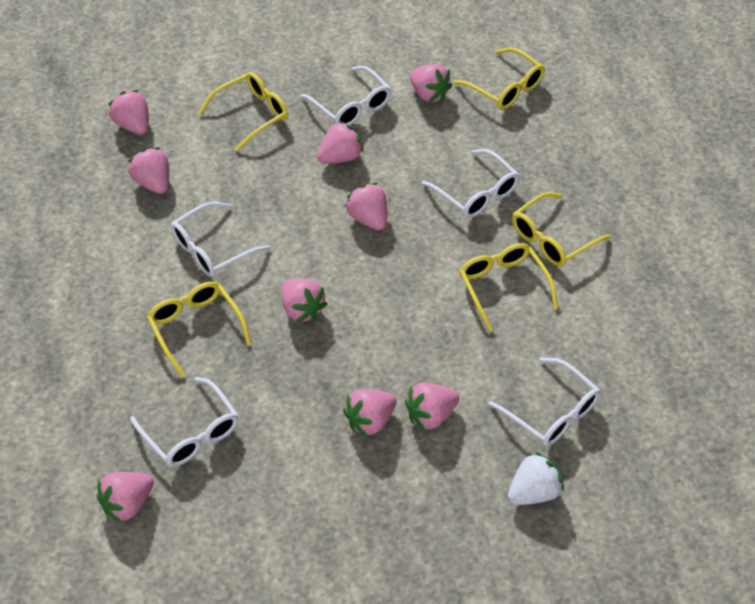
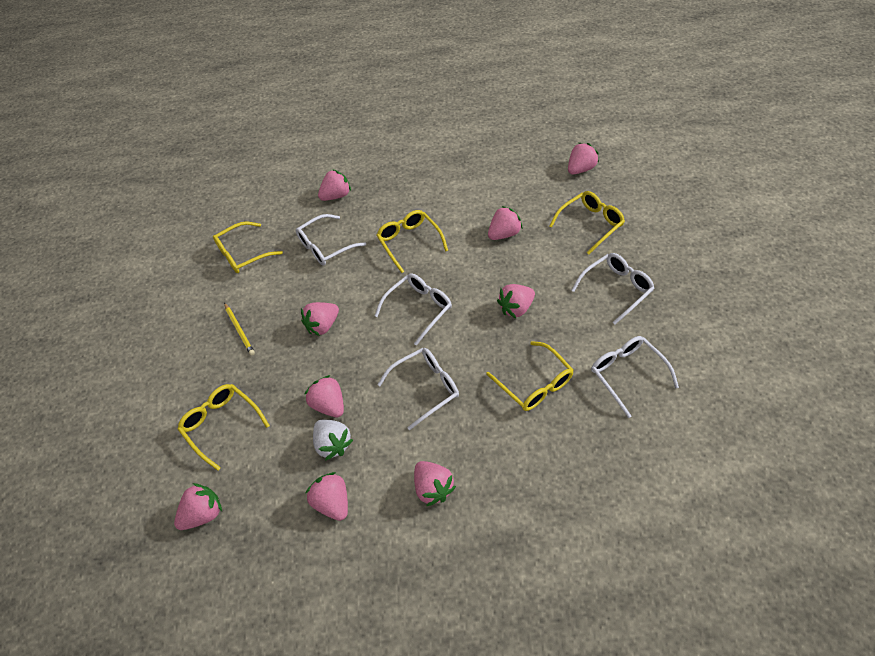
yellow pencil: 0 -> 1

